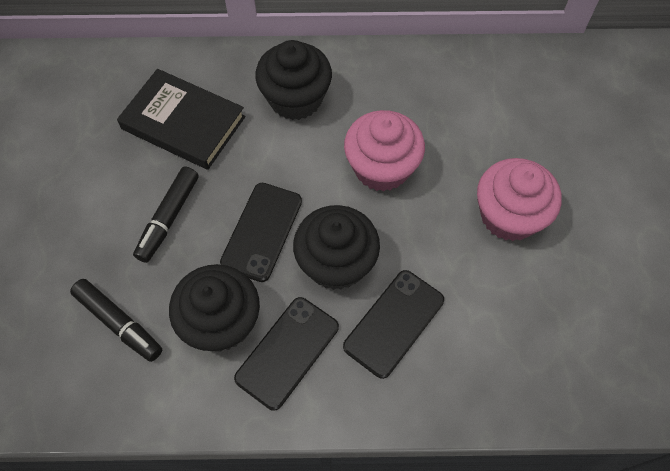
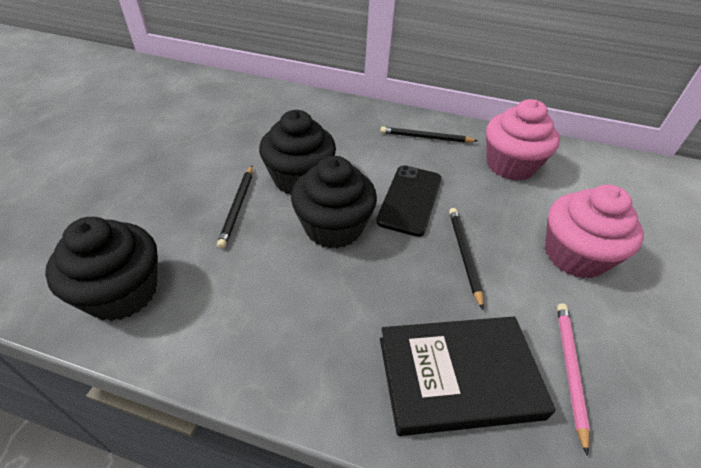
black marker: 2 -> 0
black pencil: 0 -> 3
black phone: 3 -> 1
pink pencil: 0 -> 1

